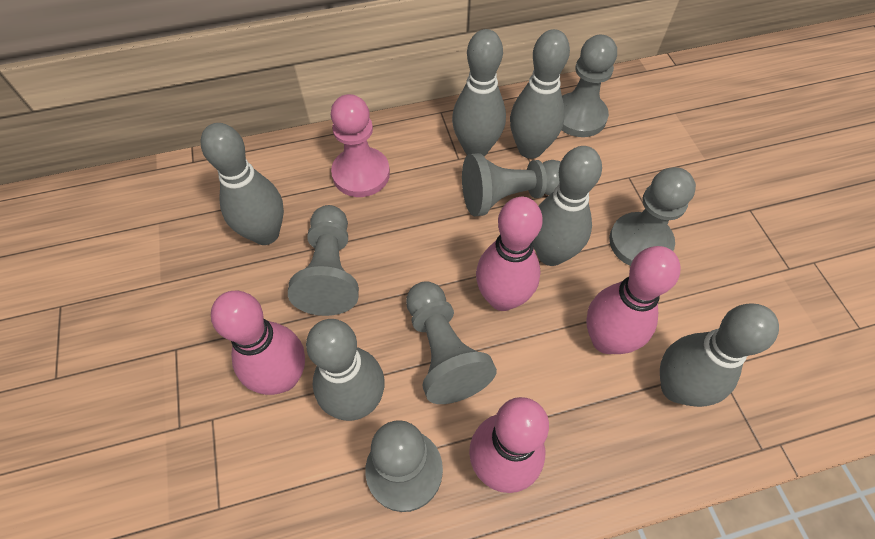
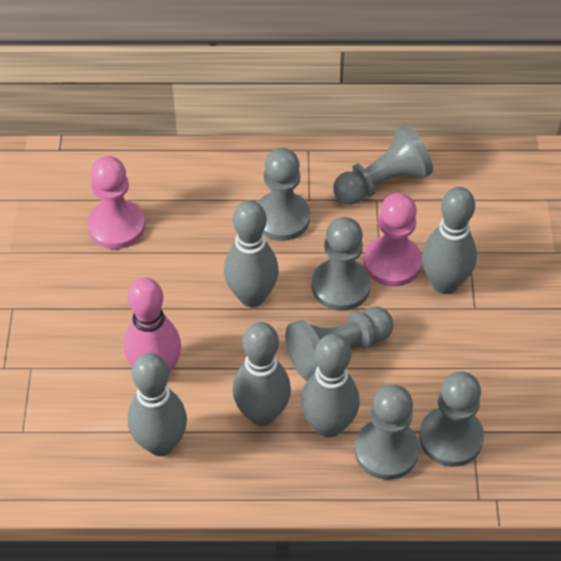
grey bowling pin: 6 -> 5
pink bowling pin: 4 -> 1
pink pawn: 1 -> 2

